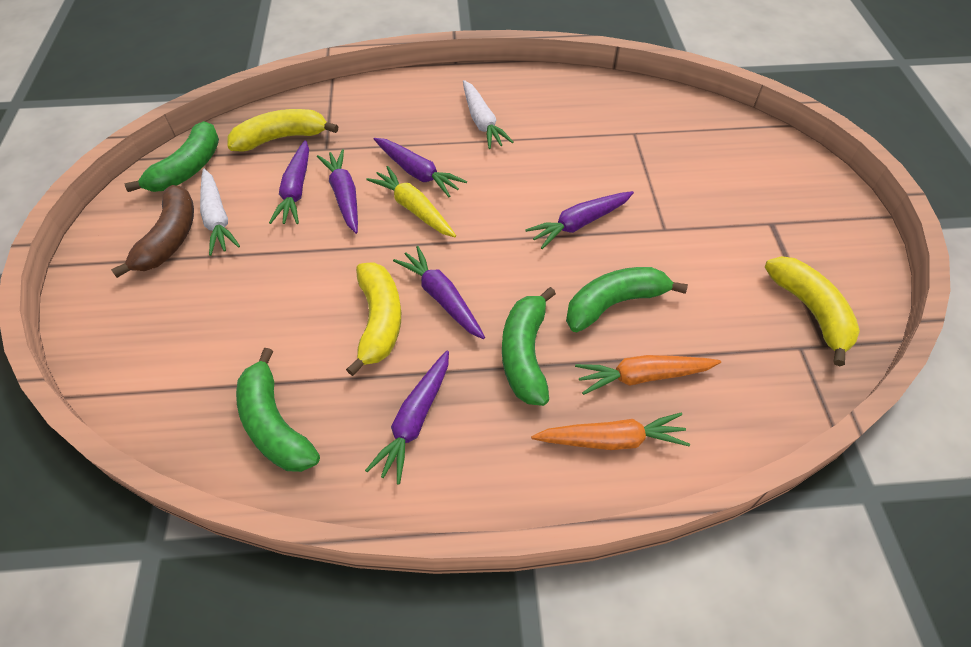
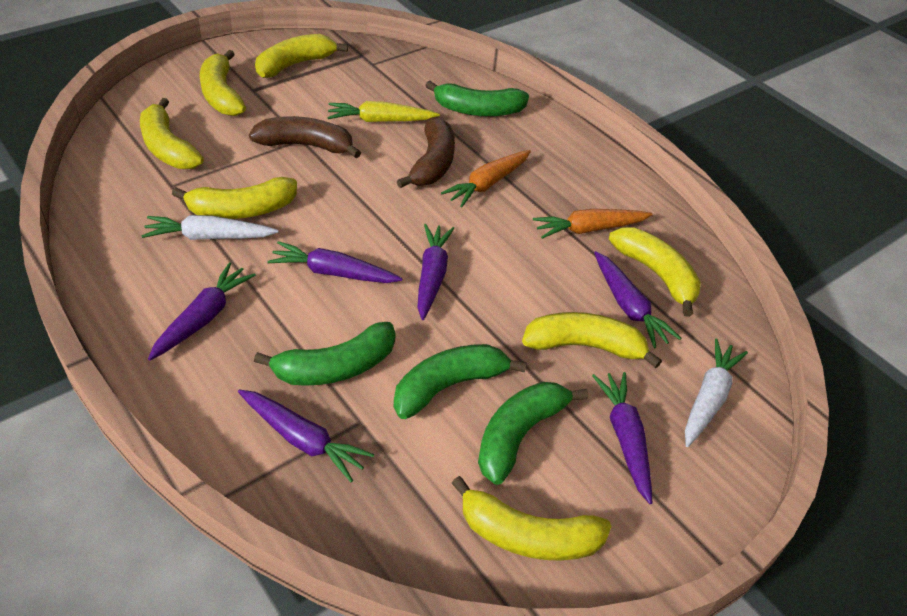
brown banana: 1 -> 2
yellow banana: 3 -> 7

